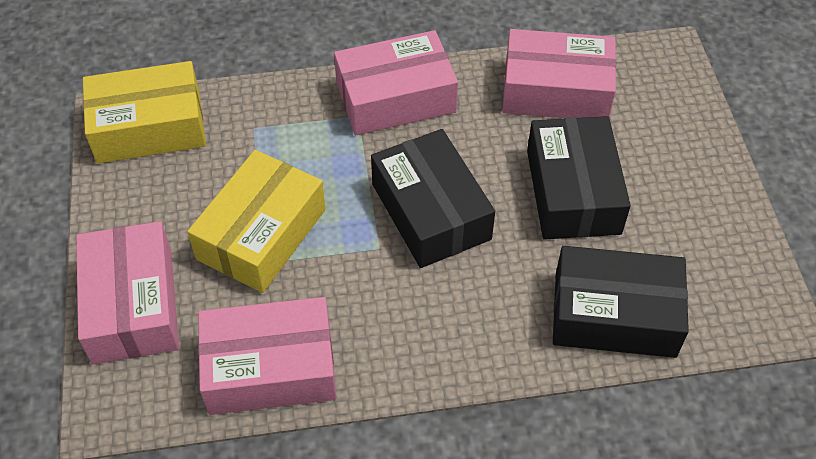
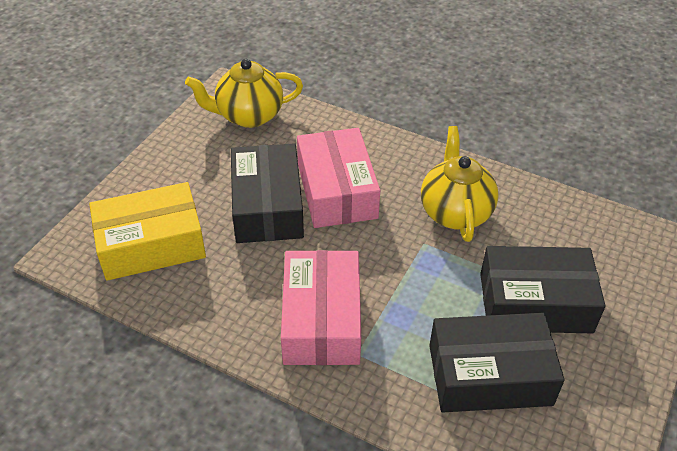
pink box: 4 -> 2
yellow box: 2 -> 1
yellow teapot: 0 -> 2

